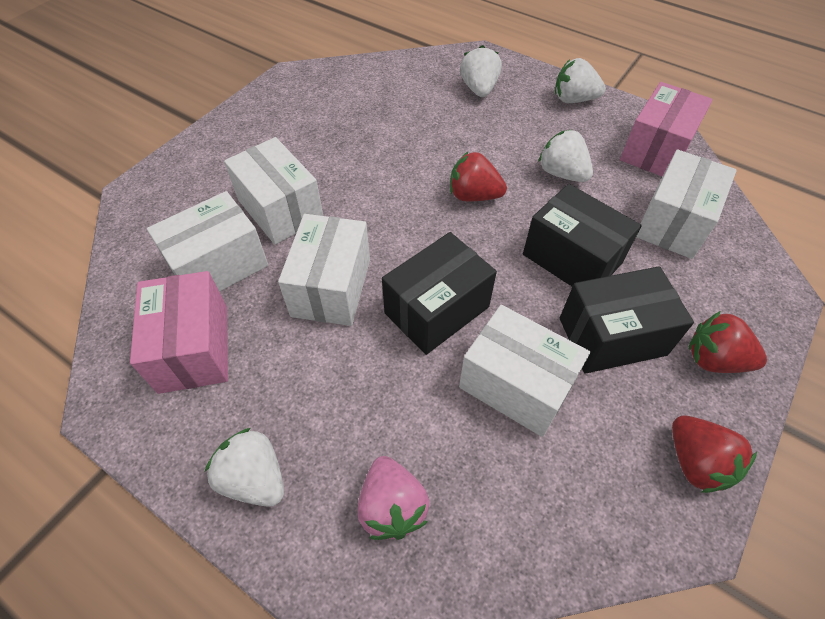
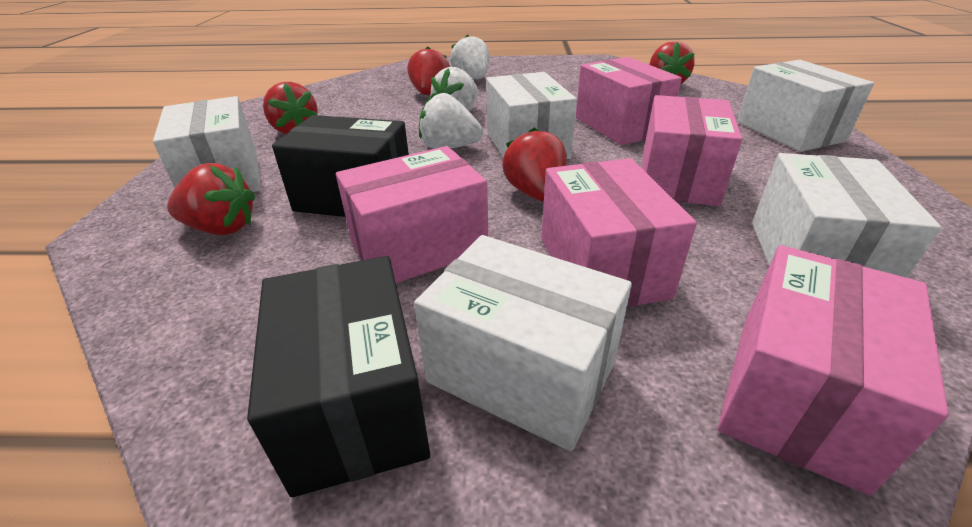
black box: 3 -> 2
pink box: 2 -> 5
pink strawberry: 1 -> 0
red strawberry: 3 -> 5
white strawberry: 4 -> 3

